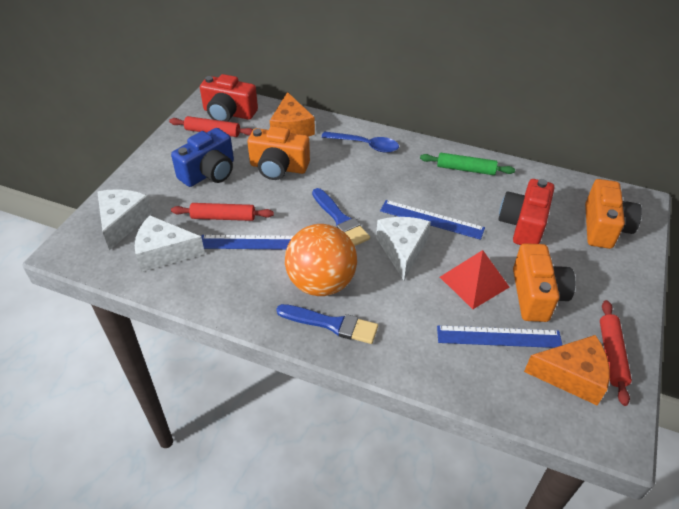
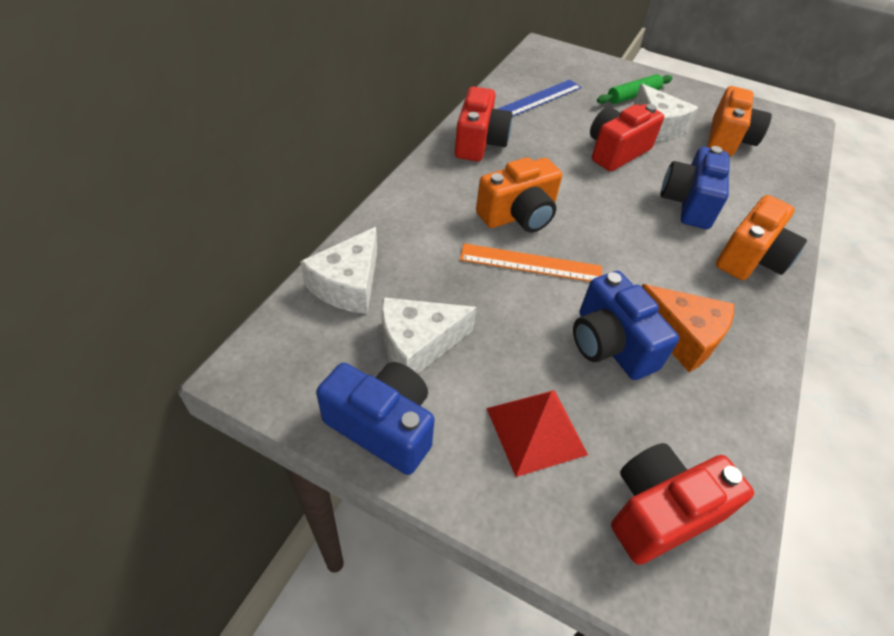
blue brush: 2 -> 0
blue camera: 1 -> 3
blue ruler: 3 -> 1
blue spoon: 1 -> 0
orange ball: 1 -> 0
orange cheese: 2 -> 1
orange ruler: 0 -> 1
red camera: 2 -> 3
red rolling pin: 3 -> 0

